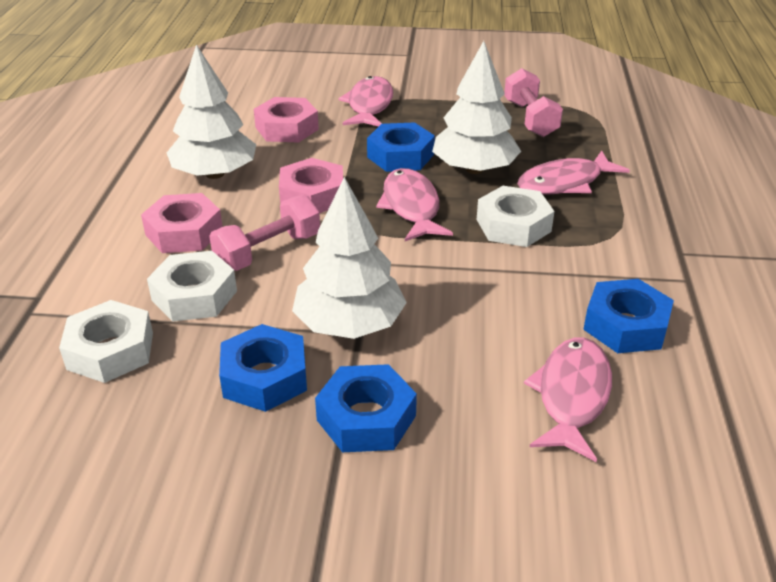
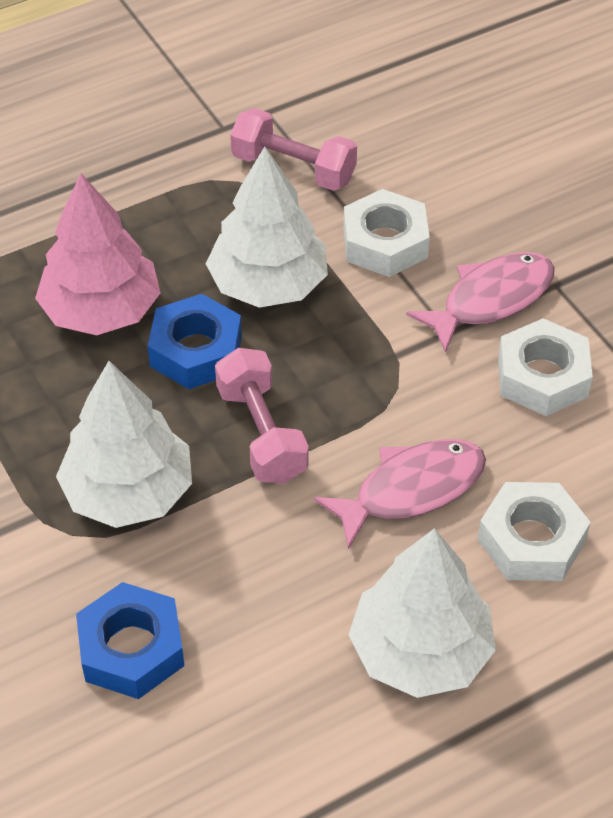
blue nut: 4 -> 2
pink fish: 4 -> 2
pink nut: 3 -> 0
pink tree: 0 -> 1

